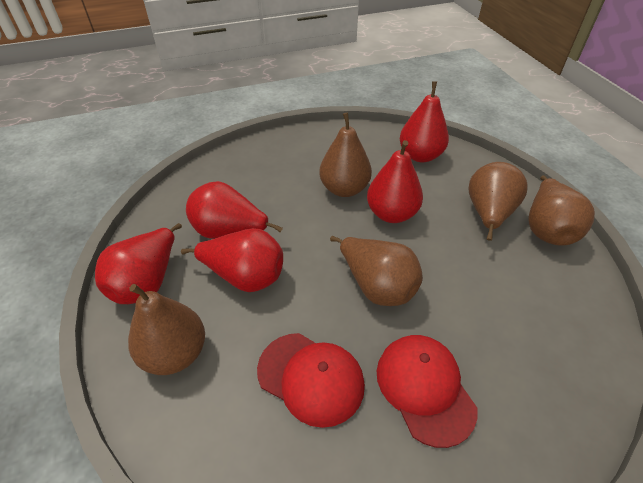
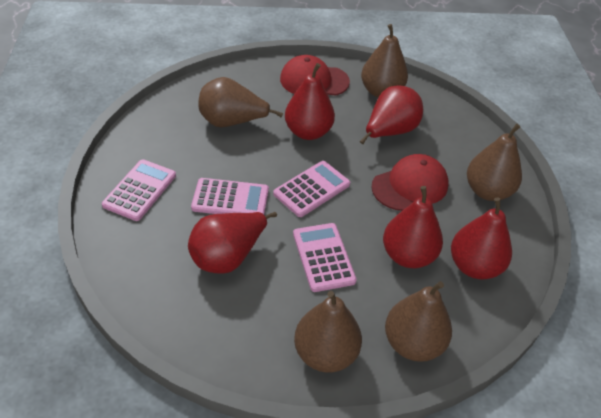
pink calculator: 0 -> 4

